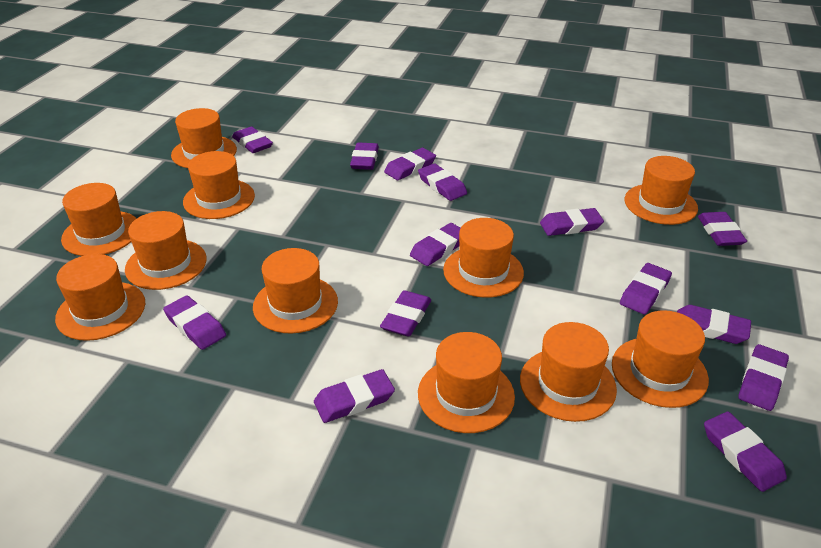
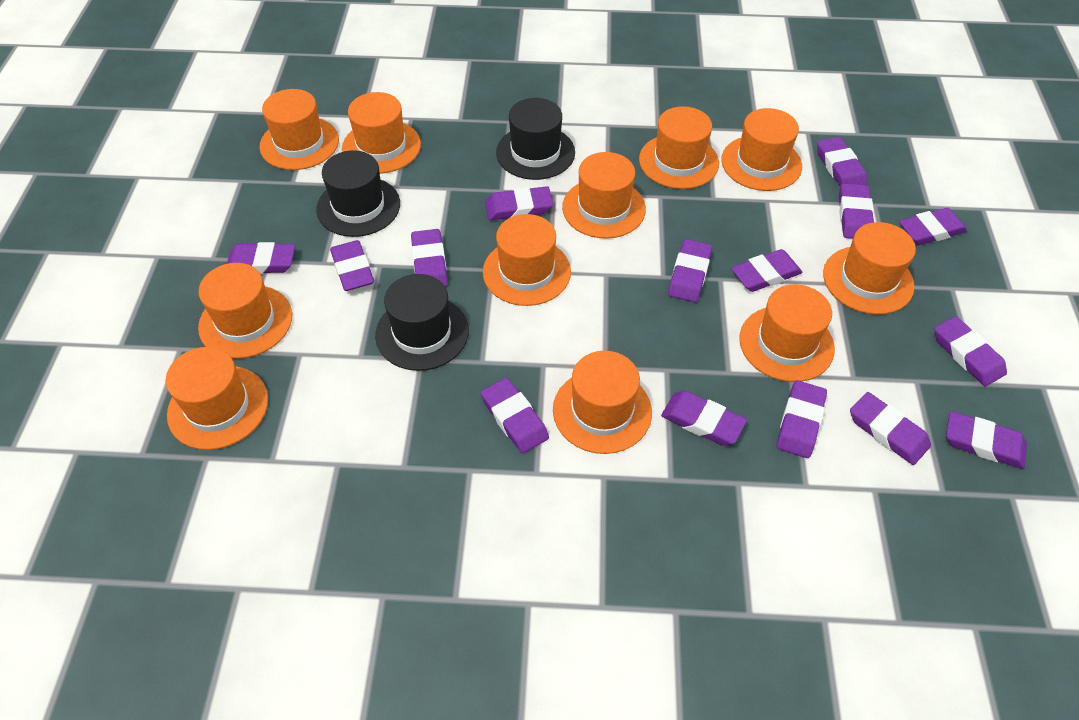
black hat: 0 -> 3
purple eraser: 14 -> 15

